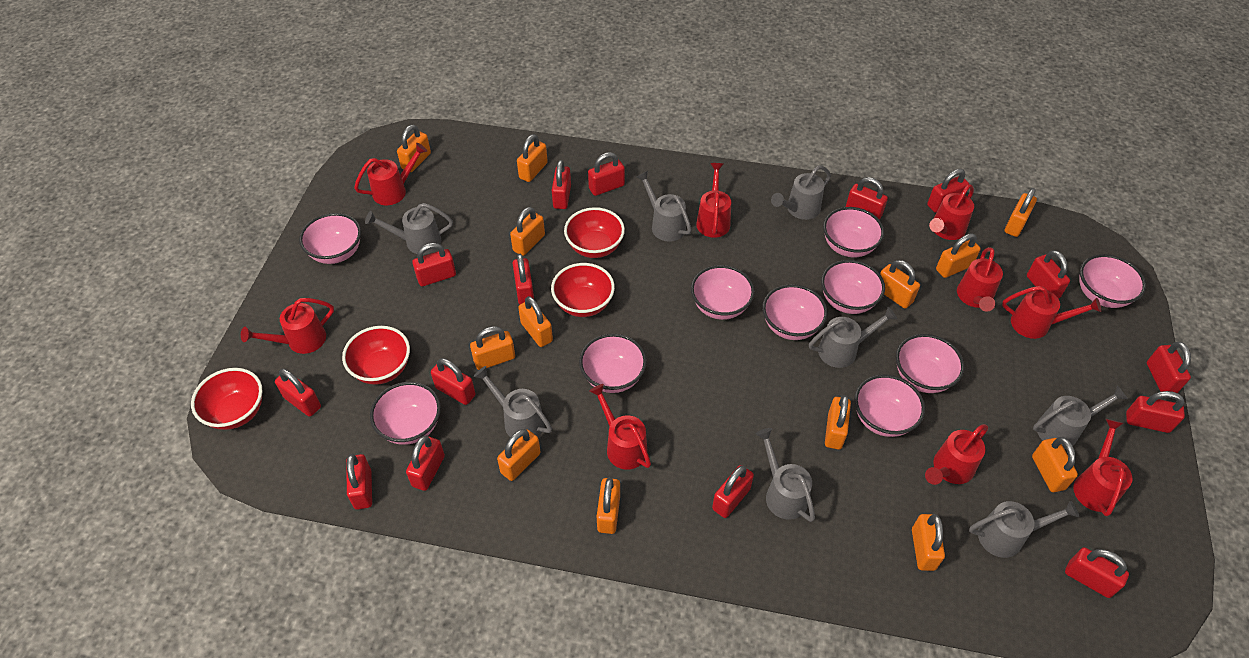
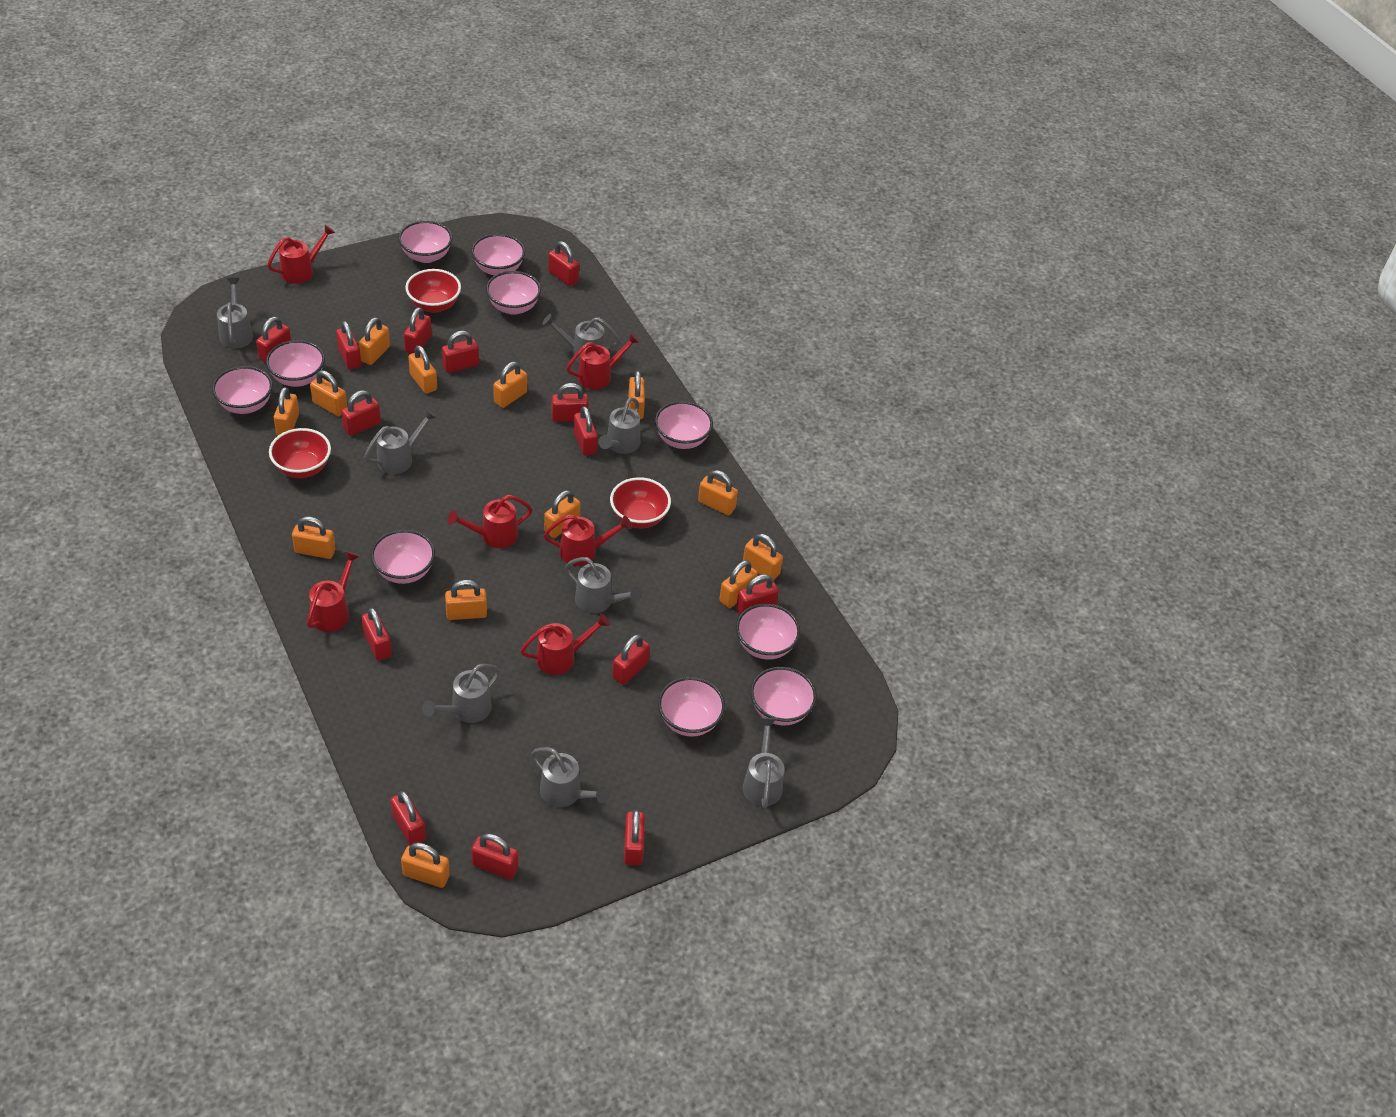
red bowl: 4 -> 3
red padlock: 15 -> 14
red watering can: 9 -> 6

